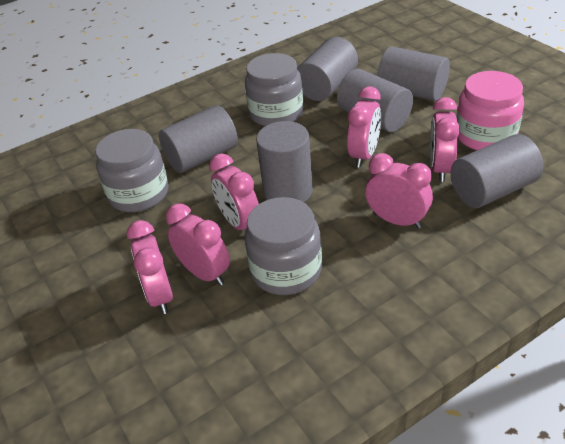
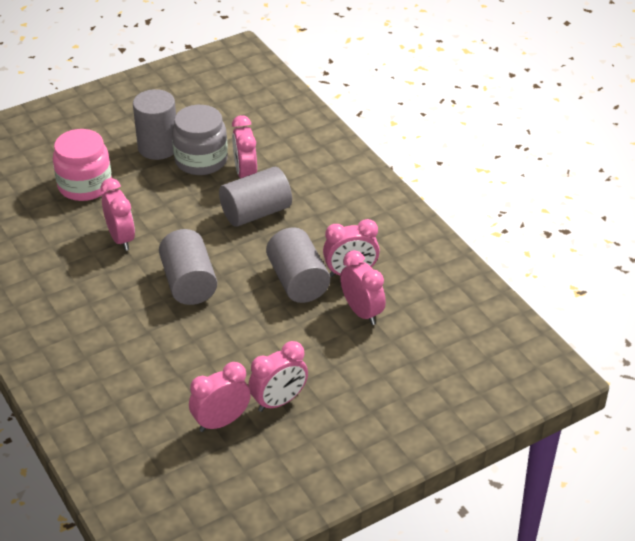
grey cylinder: 6 -> 4
grey jar: 3 -> 1

